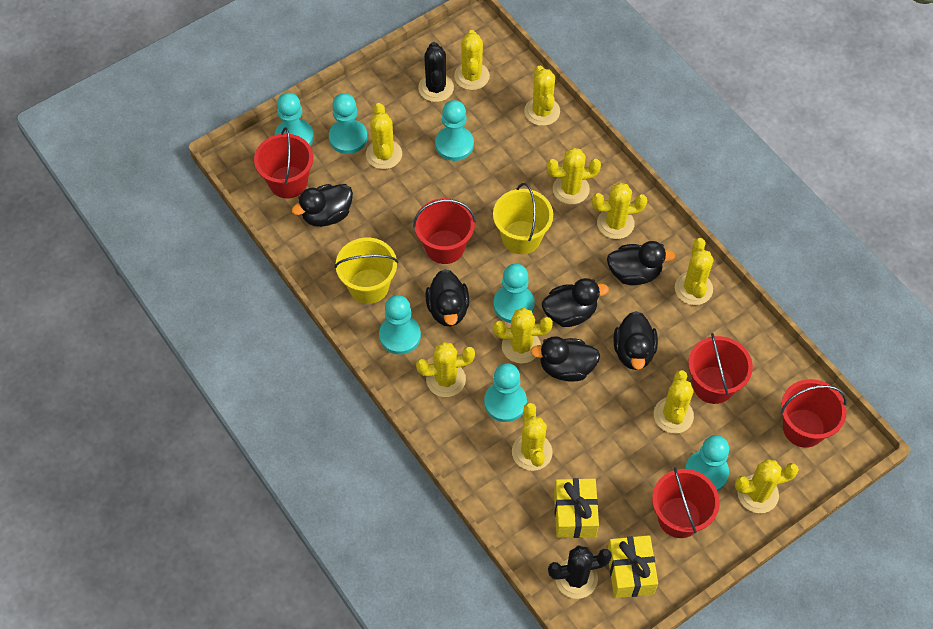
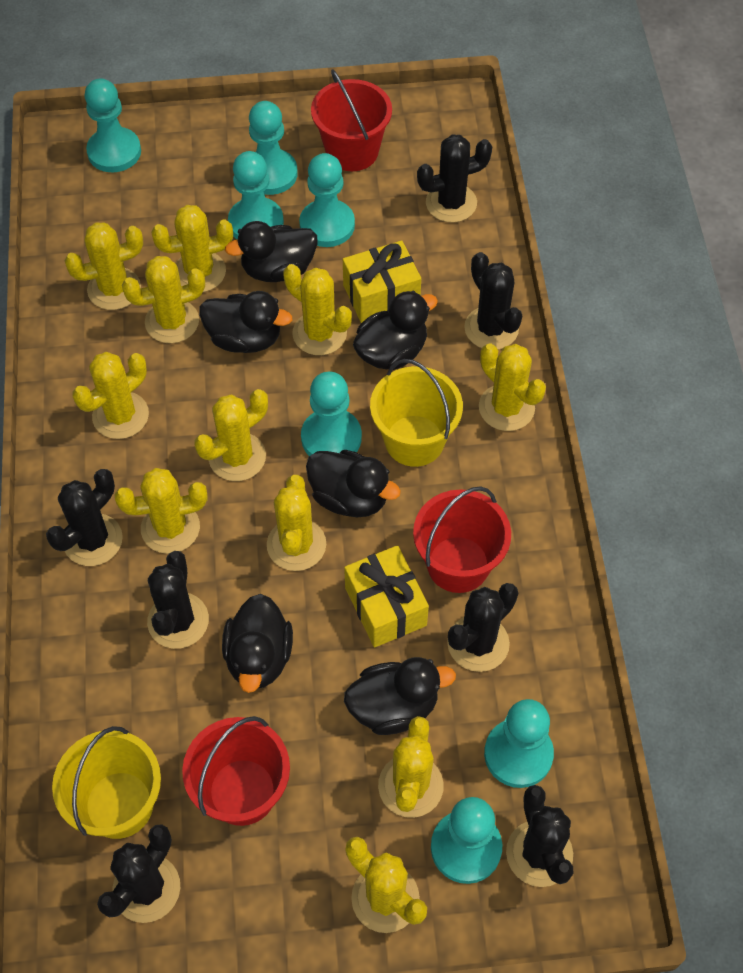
black cactus: 2 -> 7
red bucket: 5 -> 3

